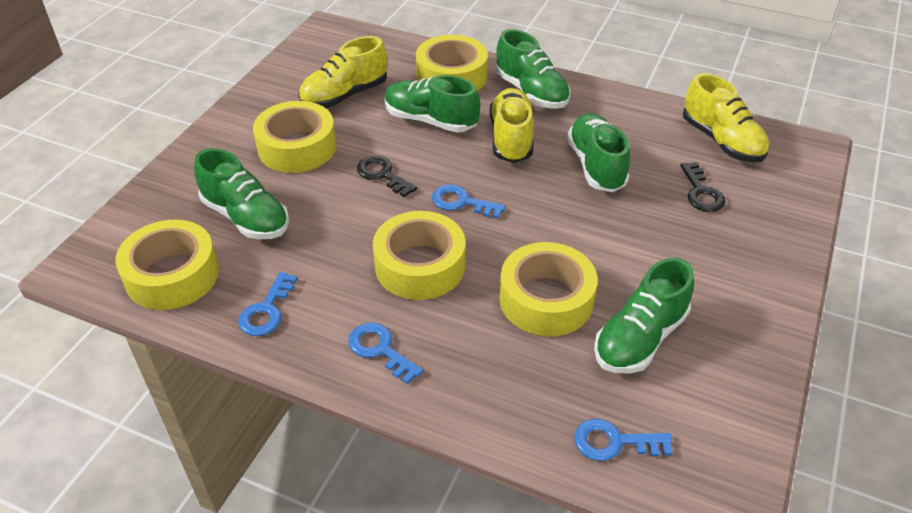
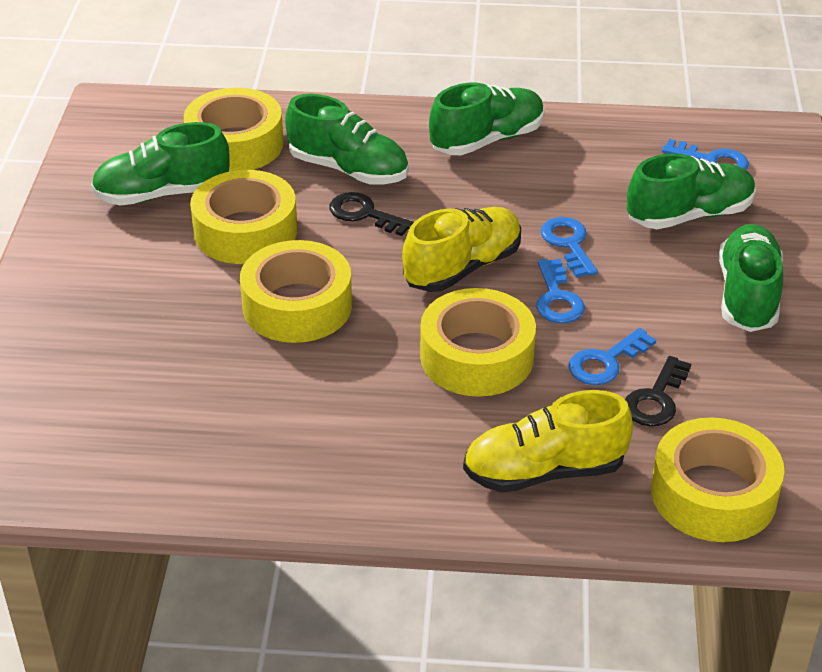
yellow shoe: 3 -> 2

